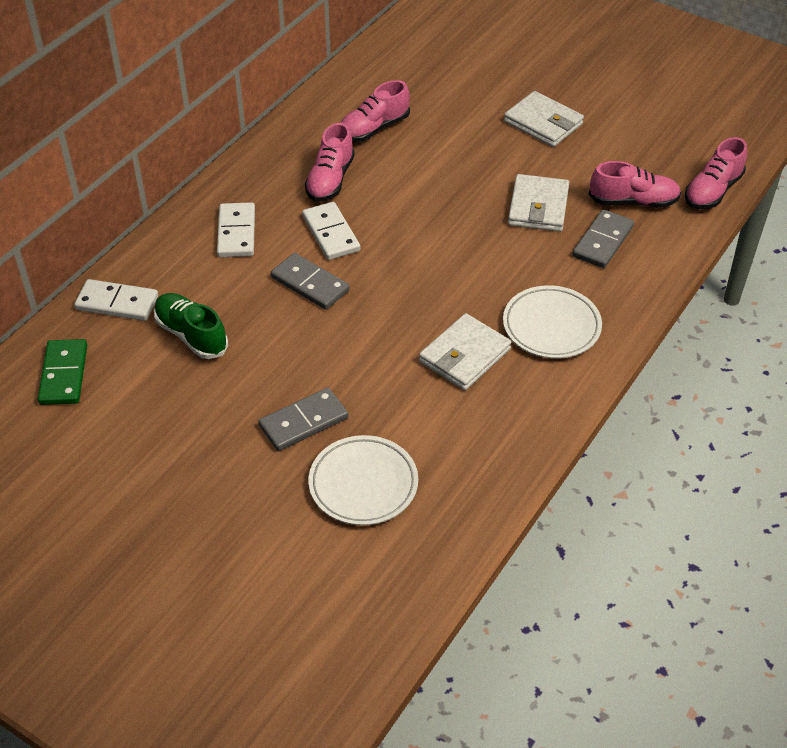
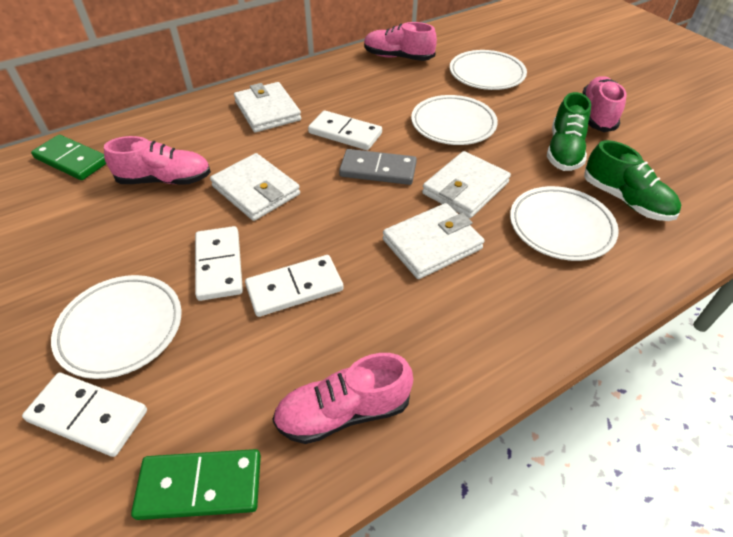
green domino: 1 -> 2
green shoe: 1 -> 2
grey domino: 3 -> 1
white domino: 3 -> 4
white plate: 2 -> 4
white wallet: 3 -> 4

